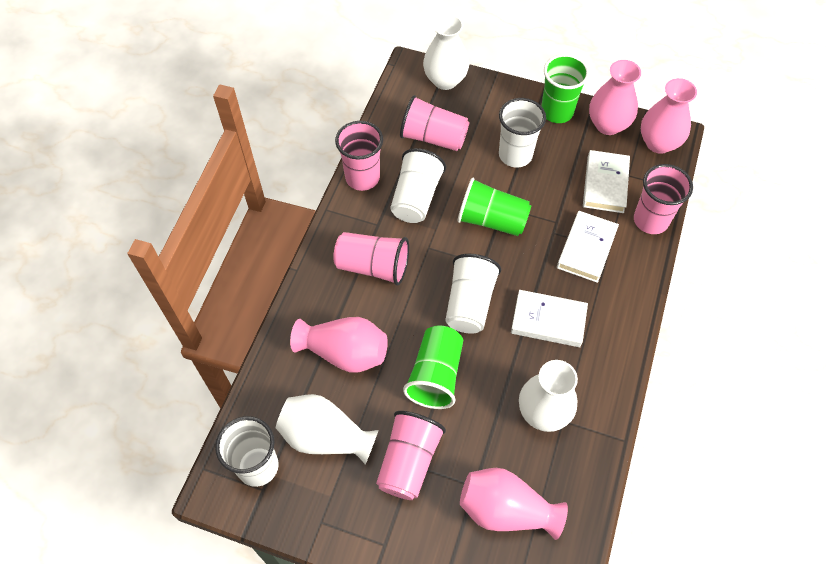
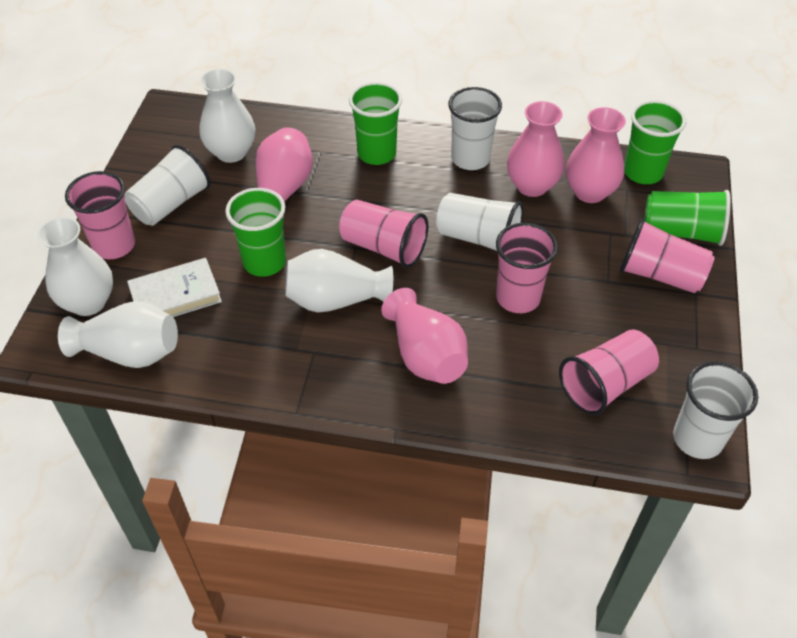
green cup: 3 -> 4
white book: 3 -> 1
white vase: 3 -> 4

